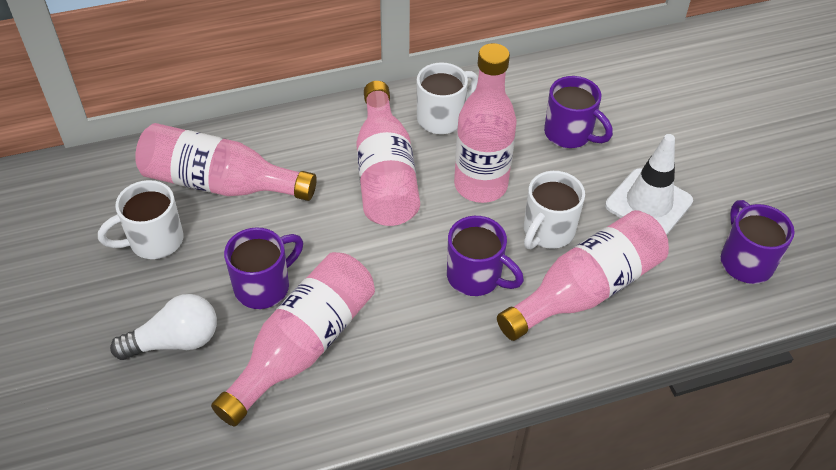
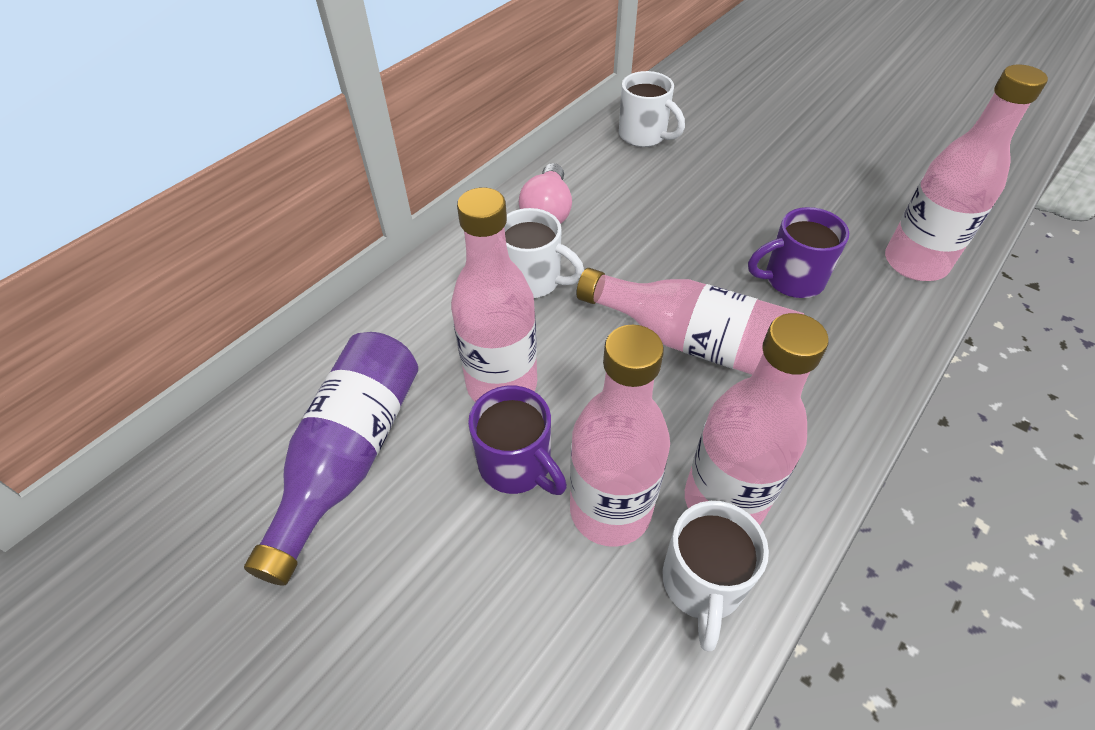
pink light bulb: 0 -> 1
purple bottle: 0 -> 1
purple mug: 4 -> 2
white light bulb: 1 -> 0
white traffic cone: 1 -> 0

